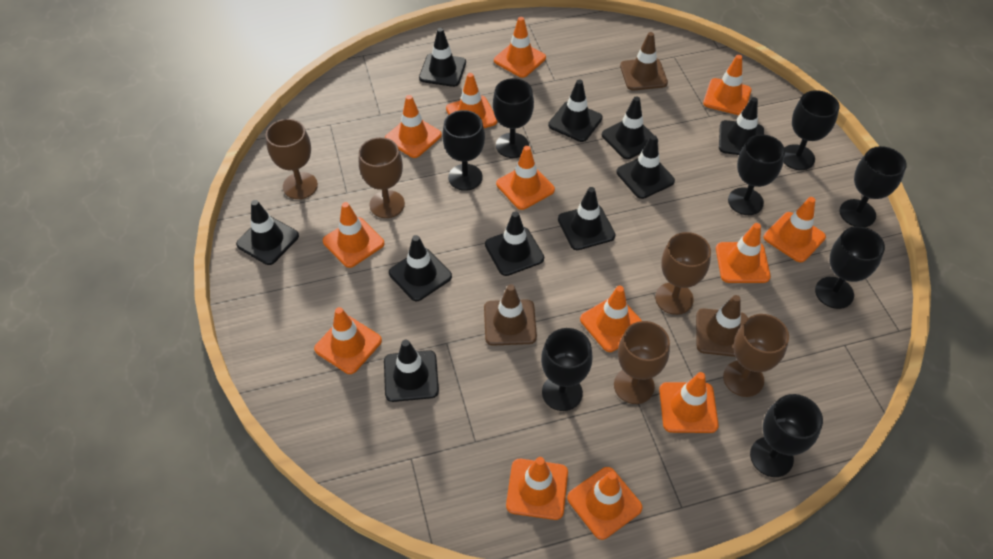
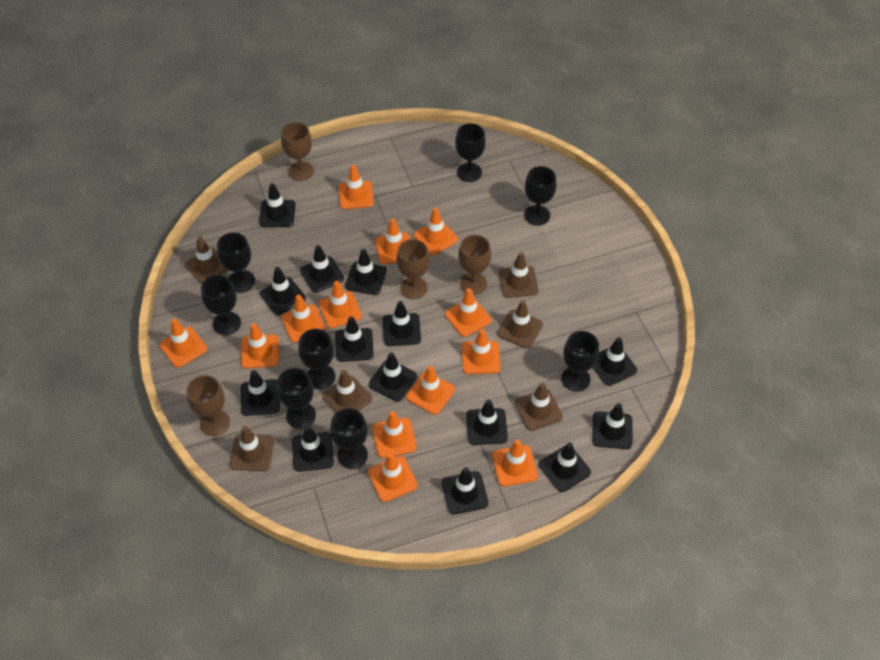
black traffic cone: 10 -> 14
brown goblet: 5 -> 4
brown traffic cone: 3 -> 6

